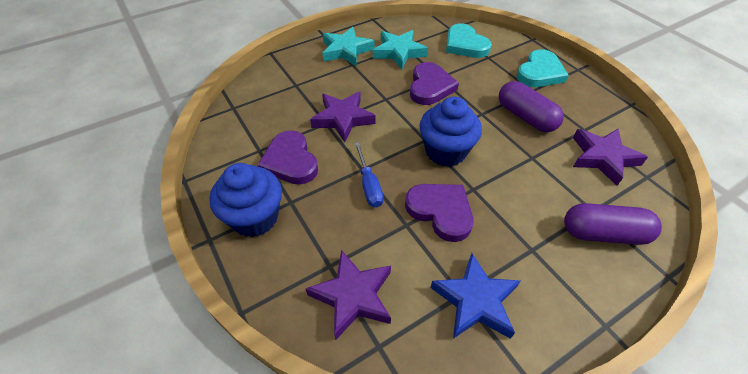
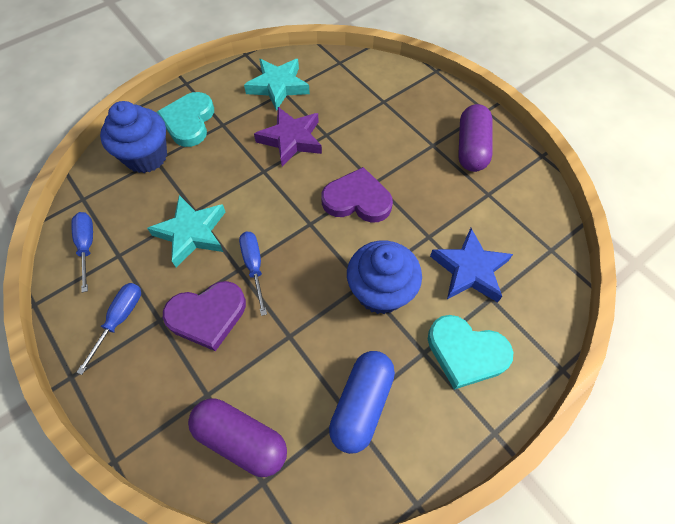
blue capsule: 0 -> 1
blue screwdriver: 1 -> 3
purple heart: 3 -> 2
purple star: 3 -> 1

